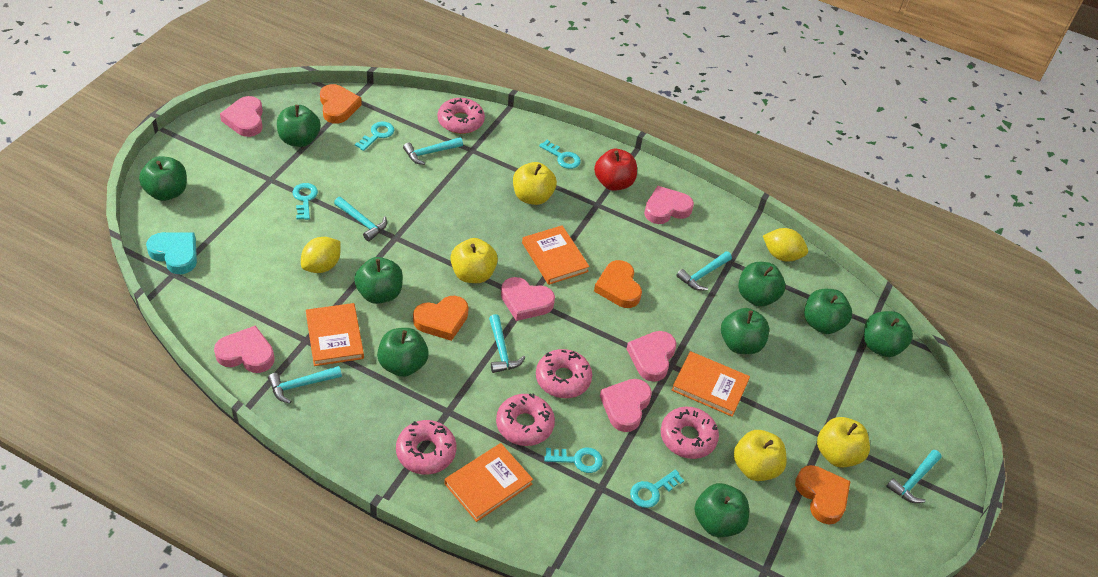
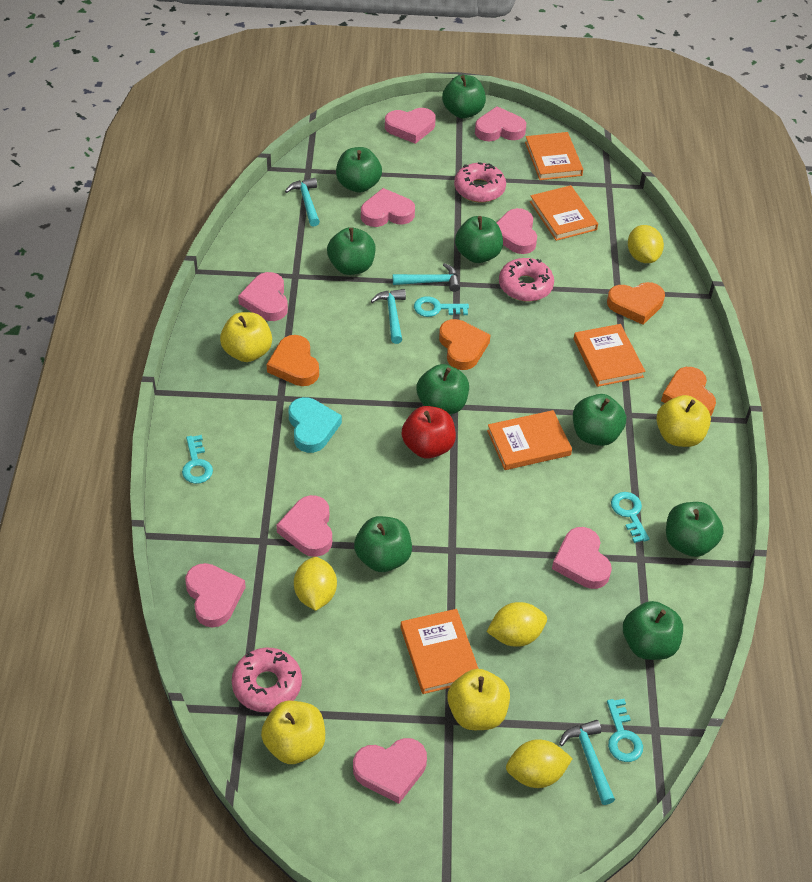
orange book: 4 -> 5
pink donut: 5 -> 3
pink heart: 6 -> 9
turquoise hammer: 6 -> 4
turquoise key: 5 -> 4
yellow lemon: 2 -> 4

